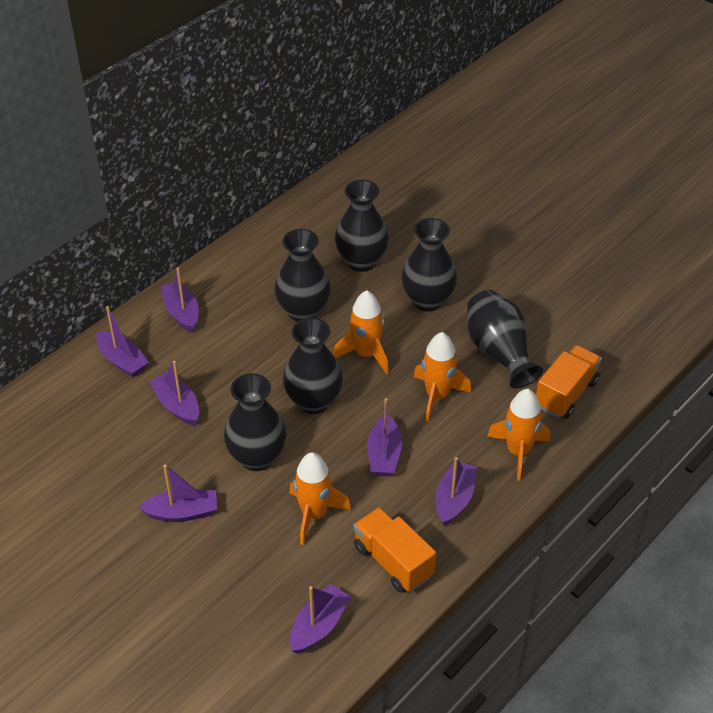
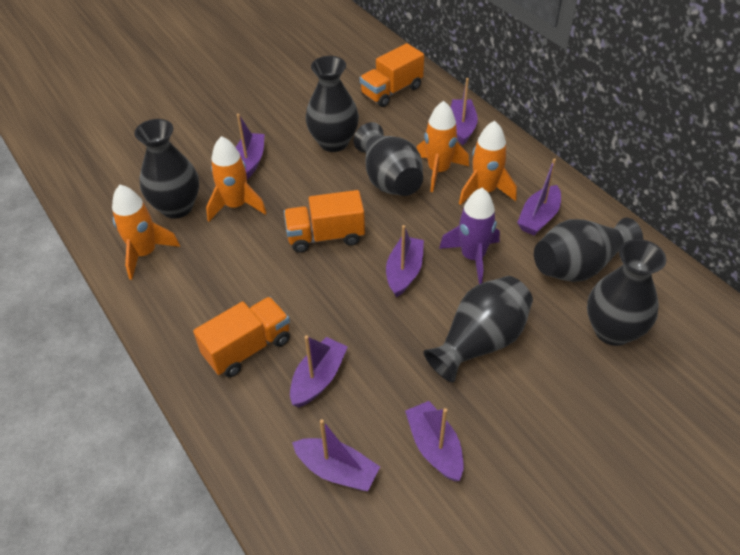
orange truck: 2 -> 3
purple rocket: 0 -> 1

